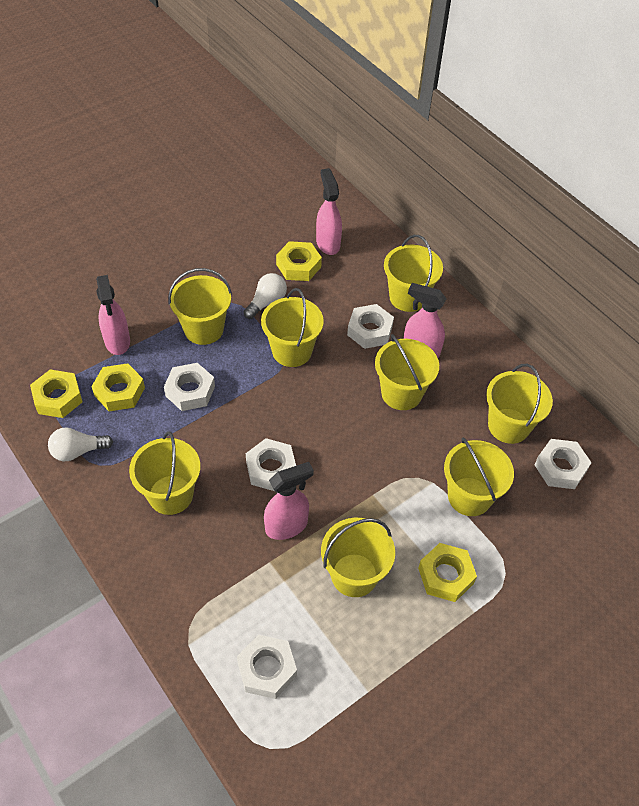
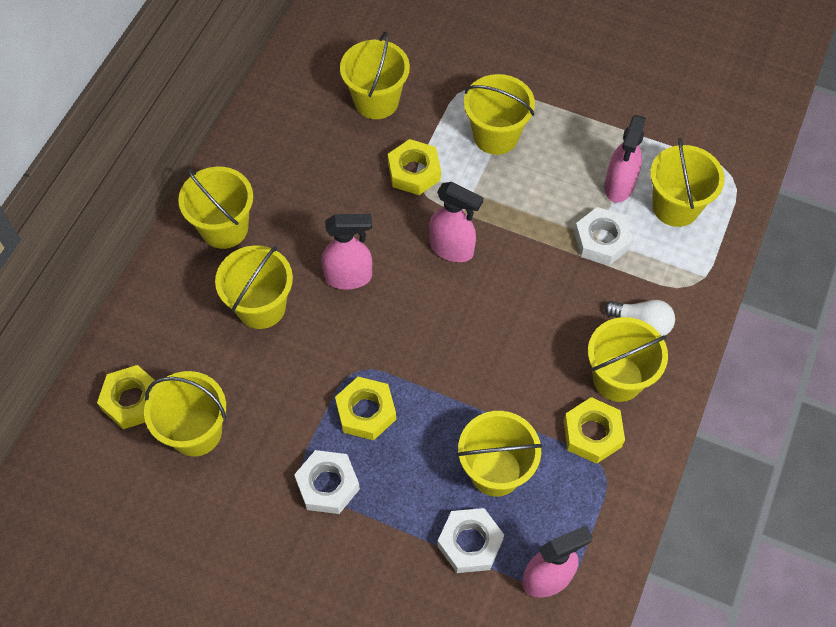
white light bulb: 2 -> 1
white nut: 5 -> 3

